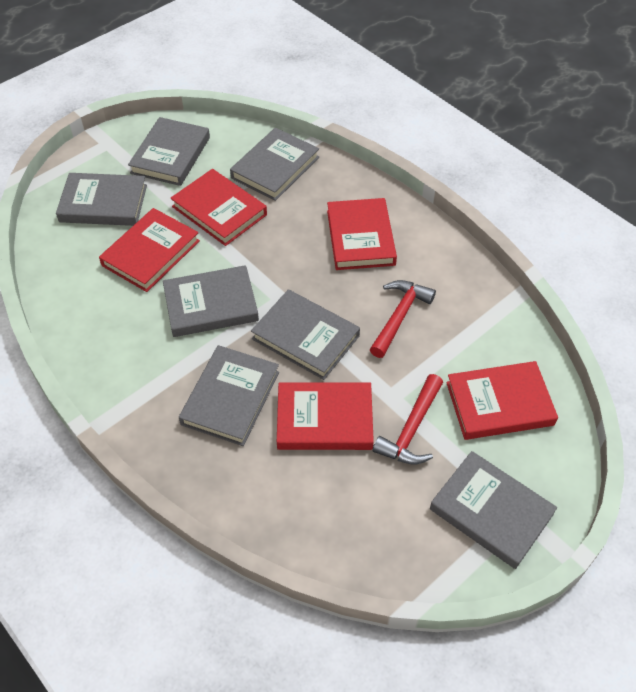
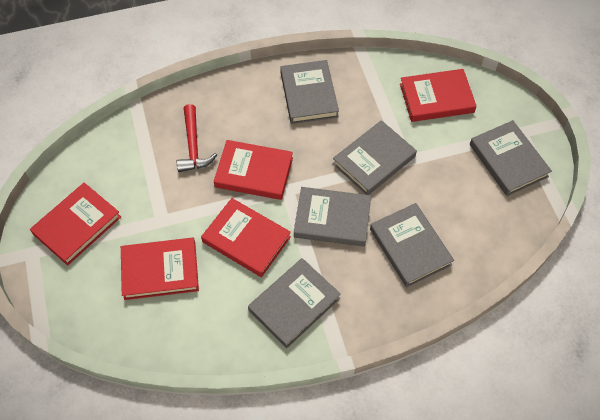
grey book: 7 -> 6
red hammer: 2 -> 1

